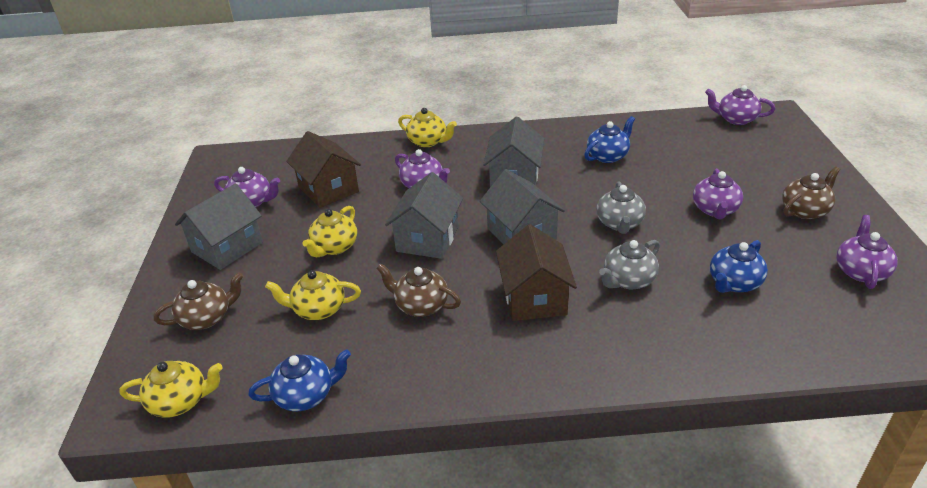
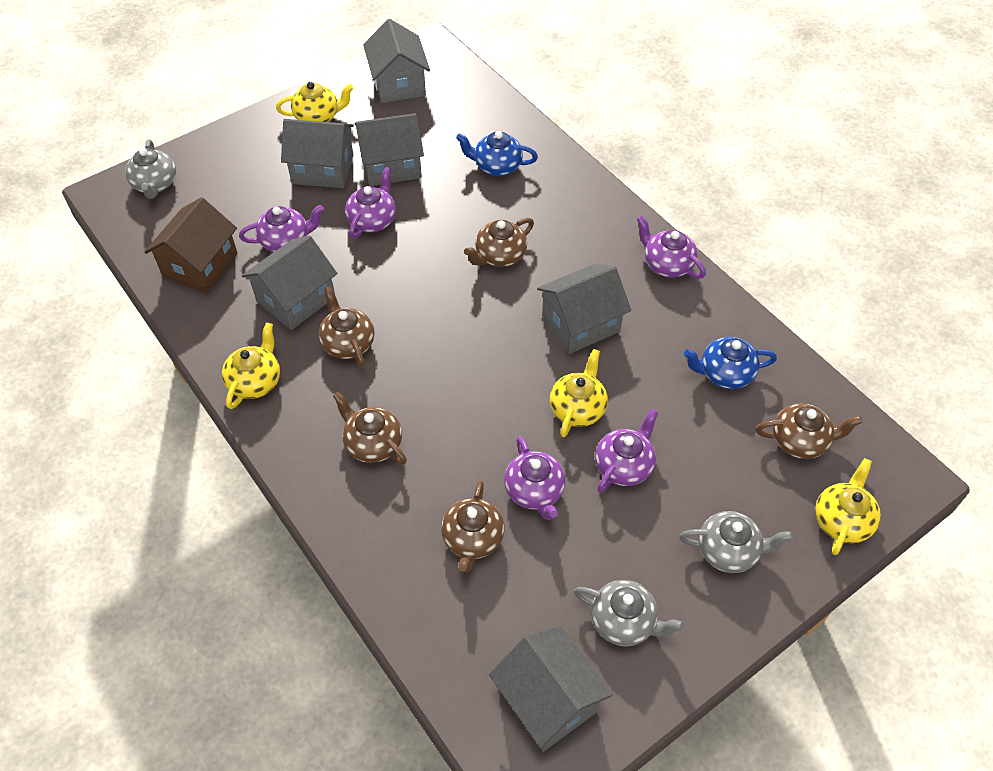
blue teapot: 3 -> 2
brown house: 2 -> 1
brown teapot: 3 -> 5
grey house: 4 -> 6
grey teapot: 2 -> 3

